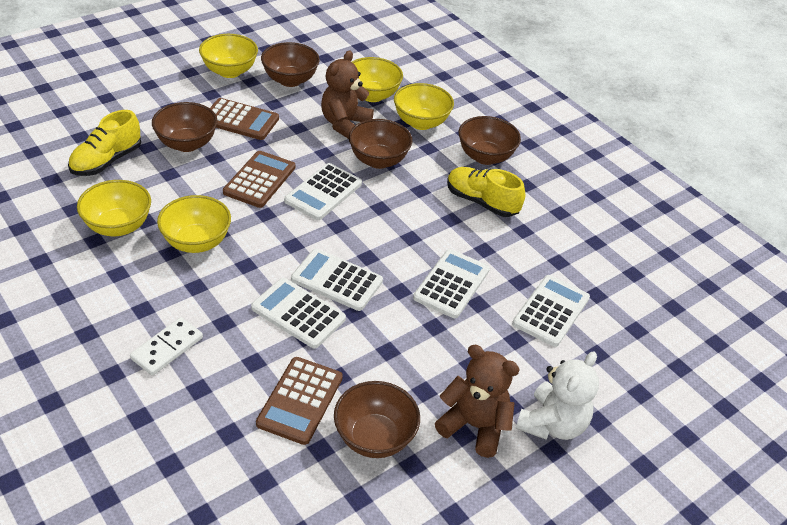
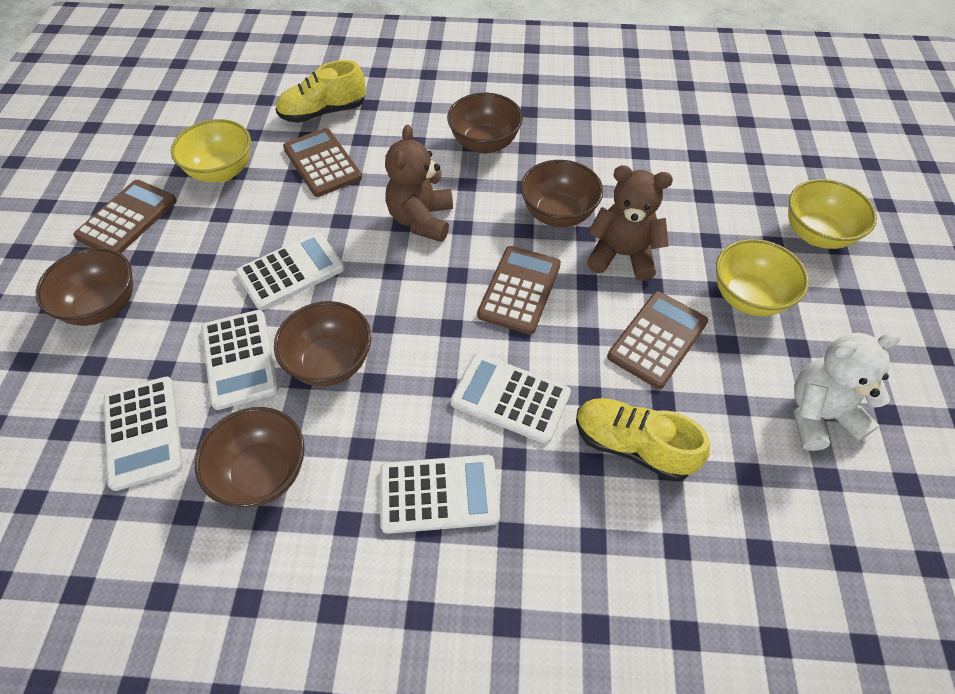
brown calculator: 3 -> 4
white domino: 1 -> 0
yellow bowl: 5 -> 3

